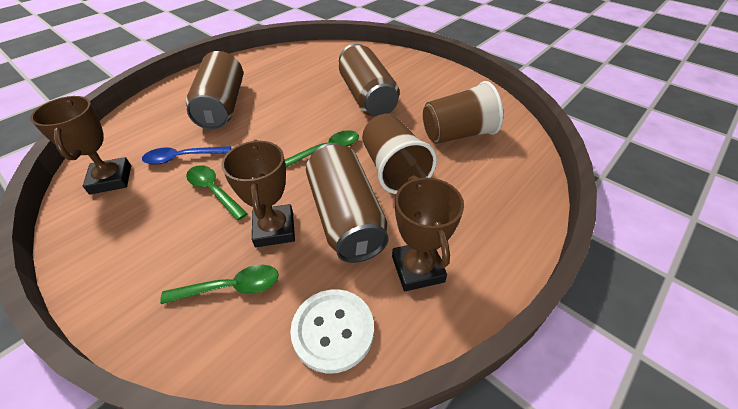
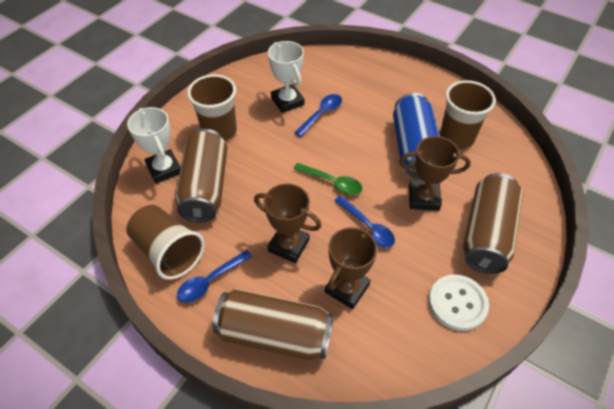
blue can: 0 -> 1
blue spoon: 1 -> 3
brown cup: 2 -> 3
green spoon: 3 -> 1
white trophy: 0 -> 2

